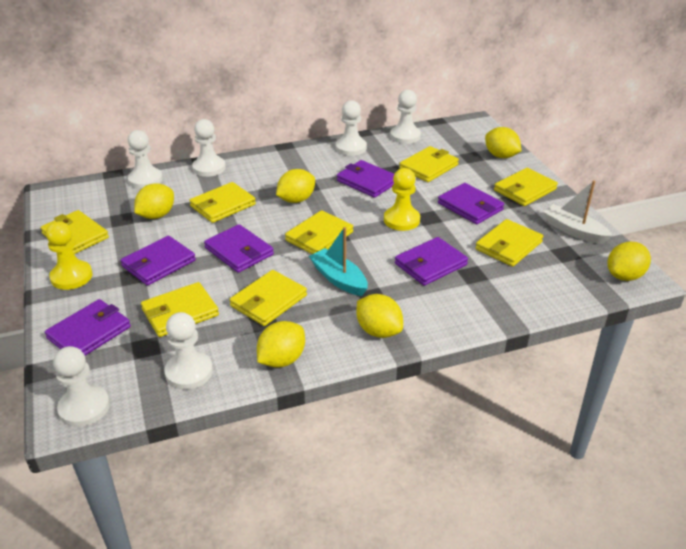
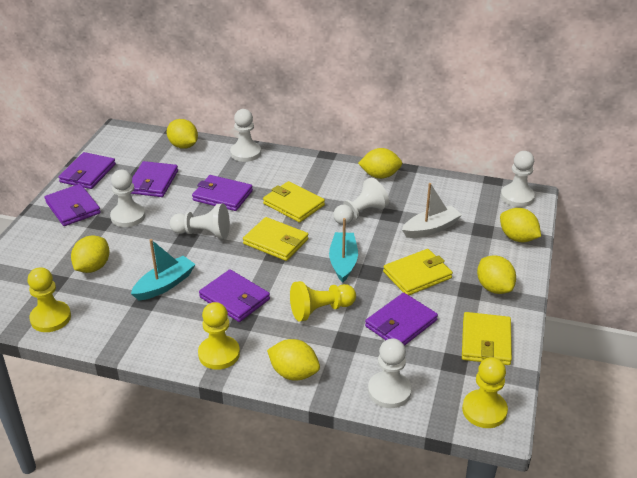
turquoise boat: 1 -> 2
yellow pawn: 2 -> 4
yellow wallet: 8 -> 4

